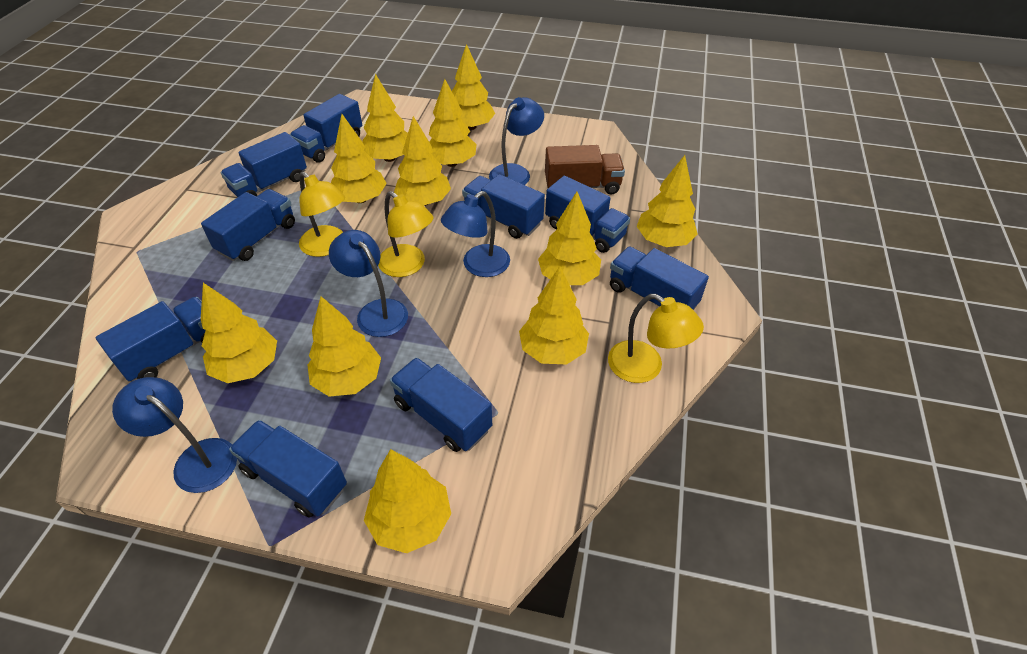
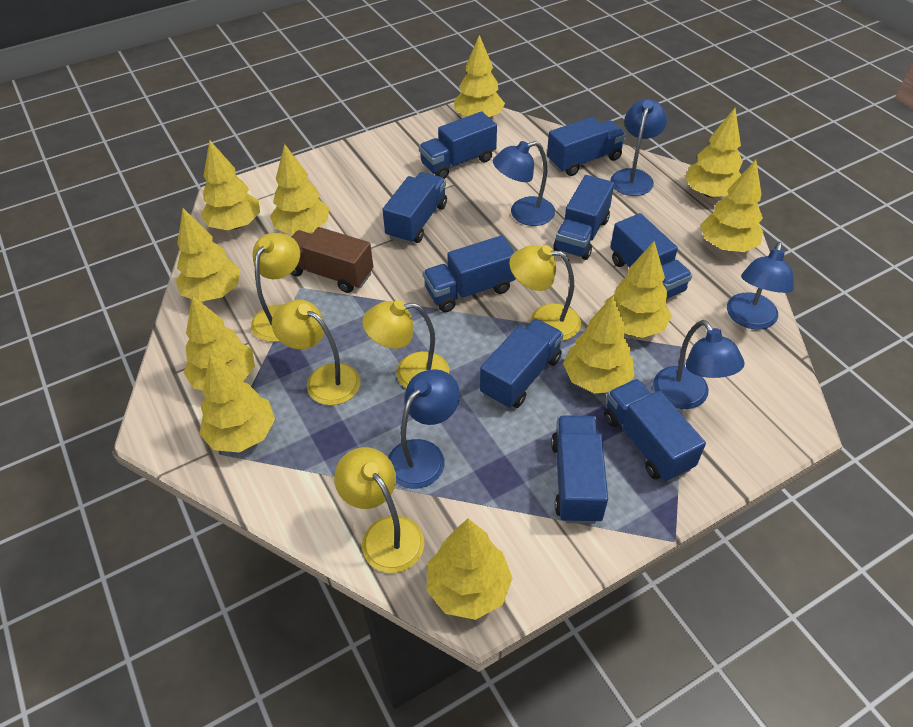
blue lamp: 4 -> 5
yellow lamp: 3 -> 5

